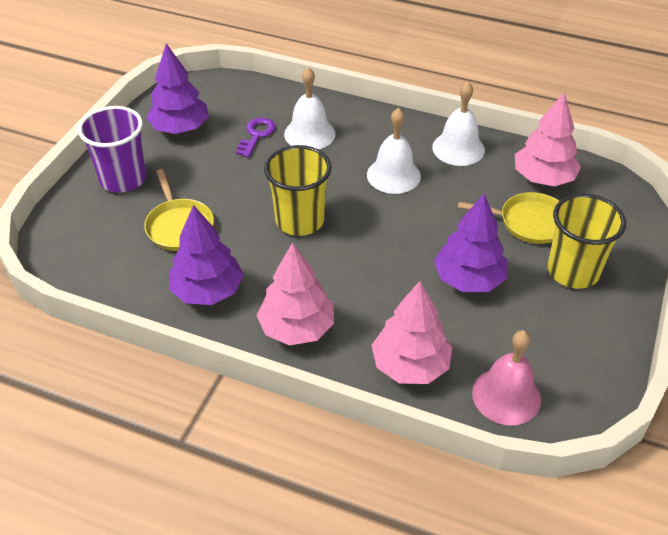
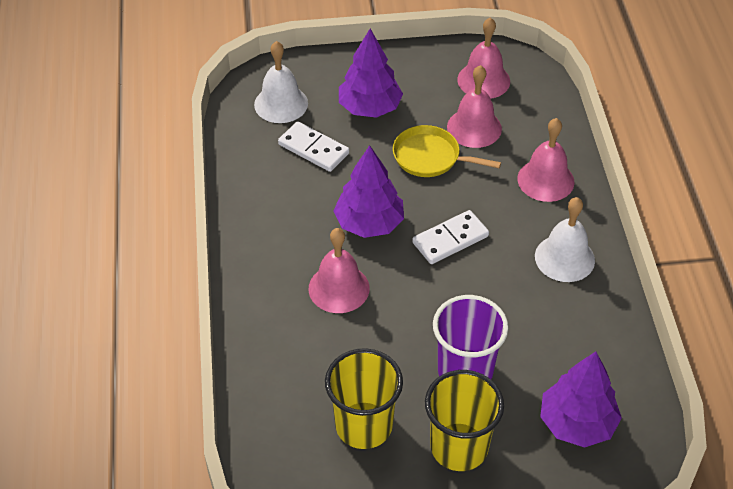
pink bell: 1 -> 4
pink tree: 3 -> 0
purple key: 1 -> 0
white bell: 3 -> 2
white domino: 0 -> 2
yellow pan: 2 -> 1

